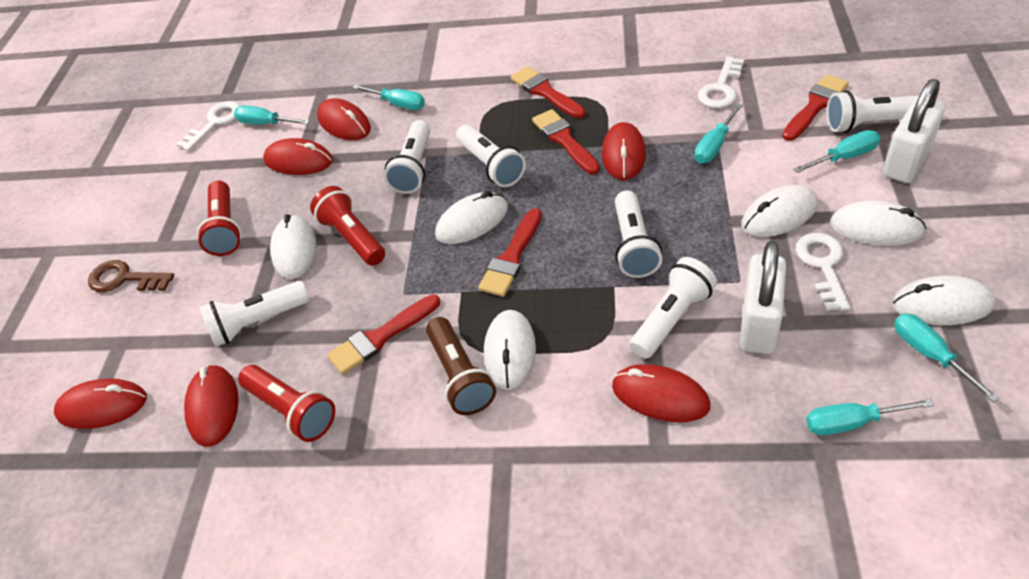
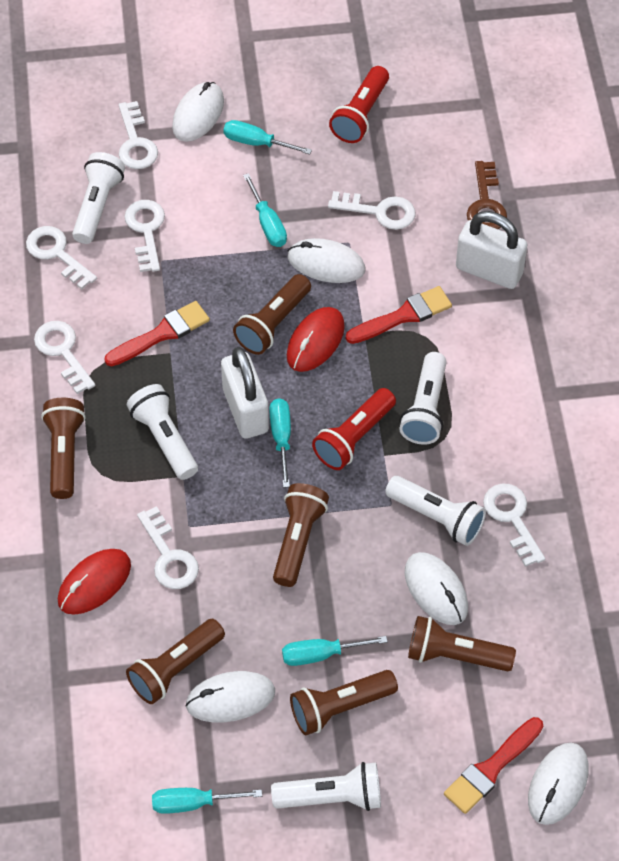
brown flashlight: 1 -> 6
red brush: 5 -> 3
red flashlight: 3 -> 2
red mouse: 6 -> 2
turquoise screwdriver: 6 -> 5
white flashlight: 6 -> 5
white key: 3 -> 7
white mouse: 6 -> 5

